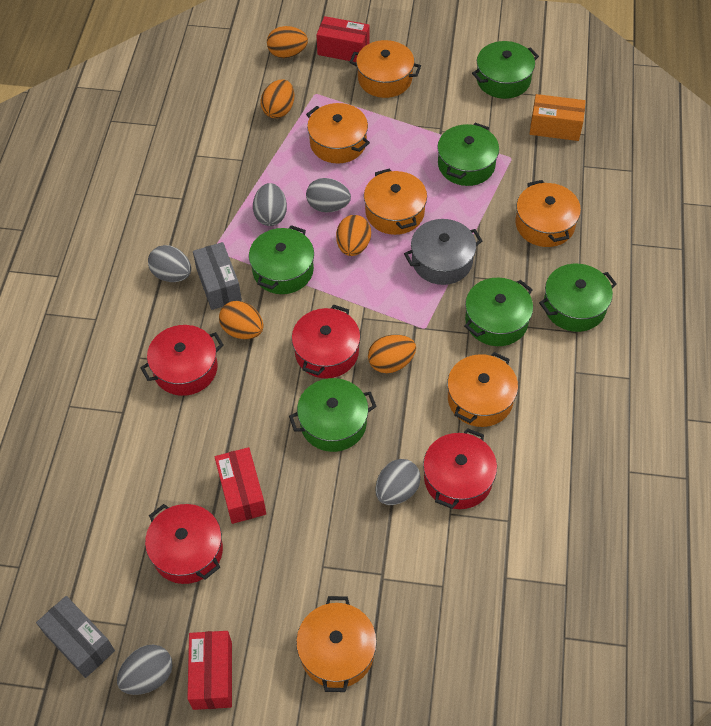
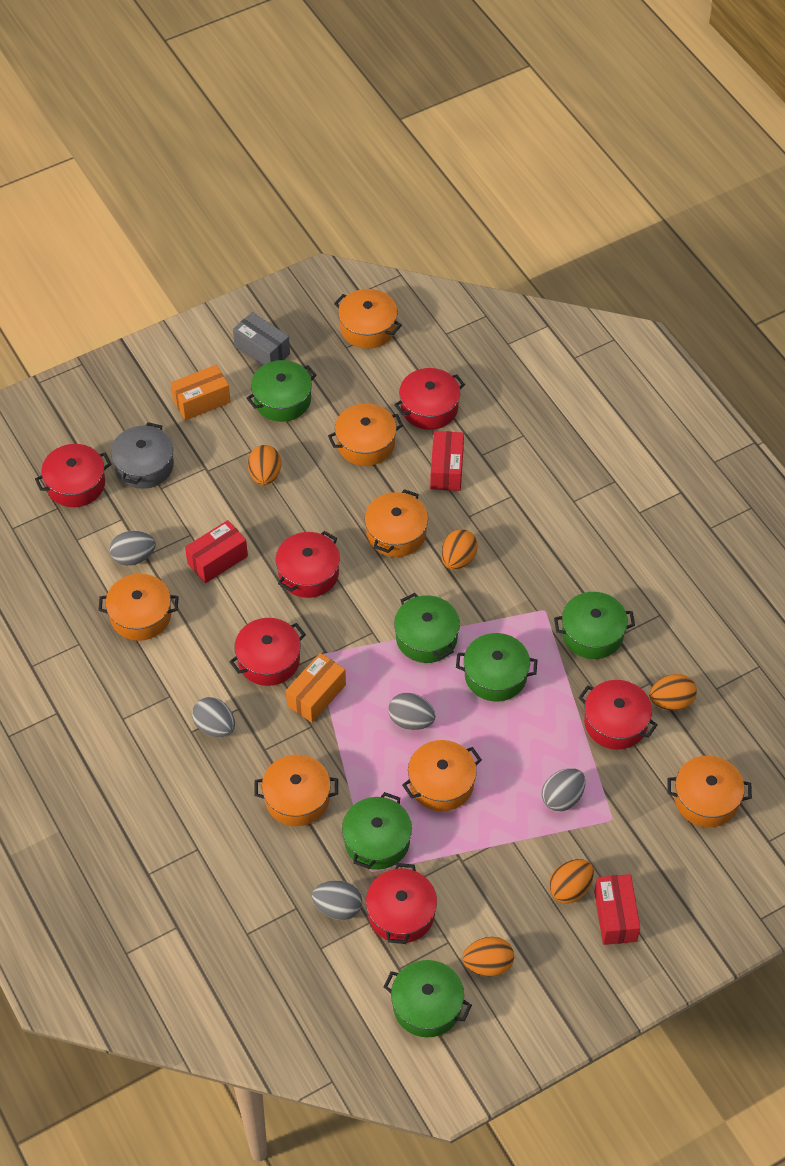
grey box: 2 -> 1
orange box: 1 -> 2
orange pot: 6 -> 7
red pot: 4 -> 6

